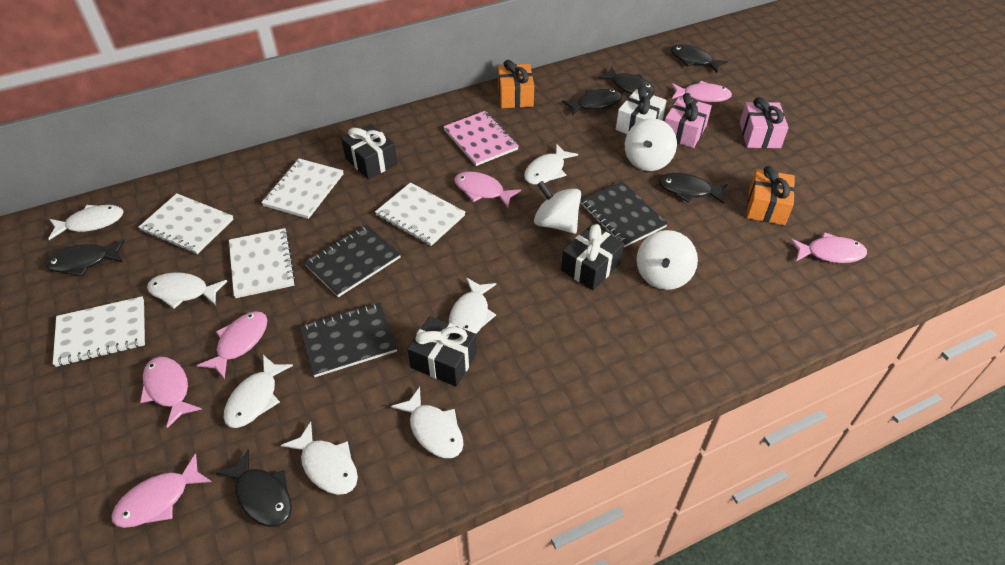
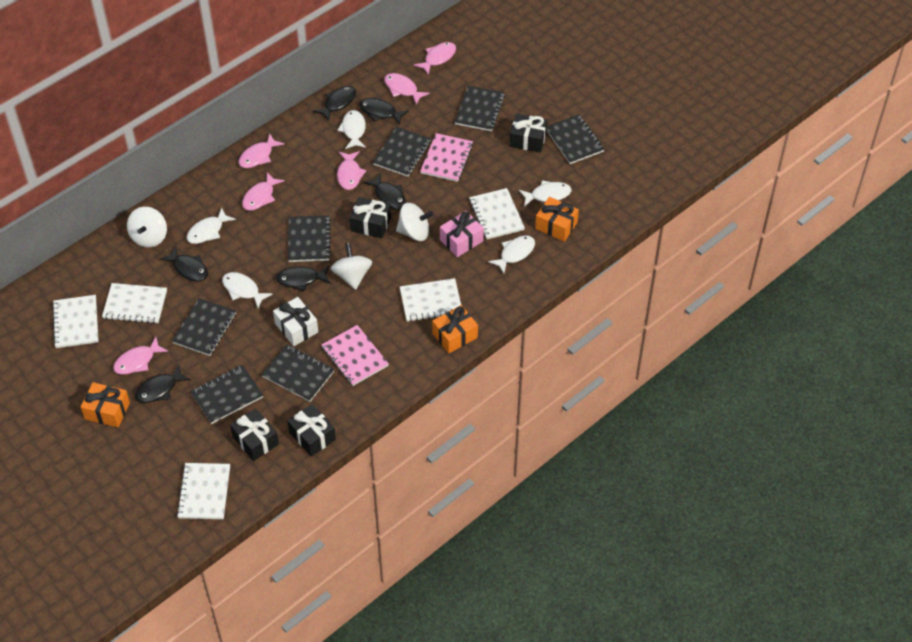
black gift: 3 -> 4
black notebook: 3 -> 7
orange gift: 2 -> 3
pink gift: 2 -> 1
pink notebook: 1 -> 2
white fish: 7 -> 5

